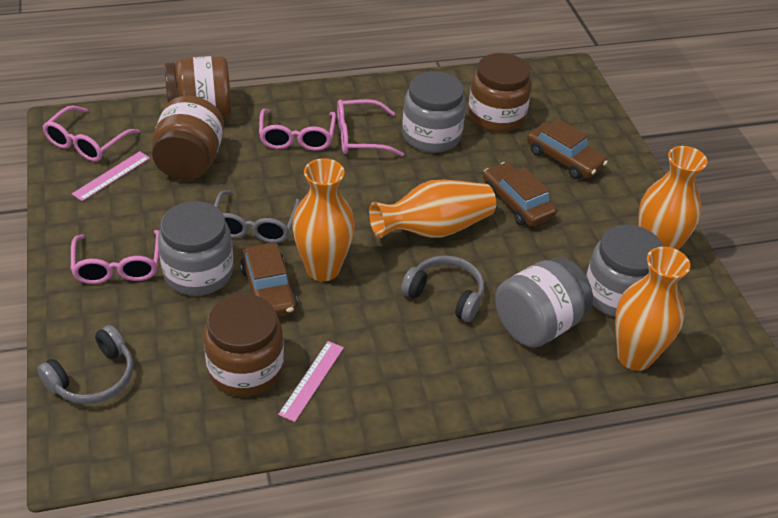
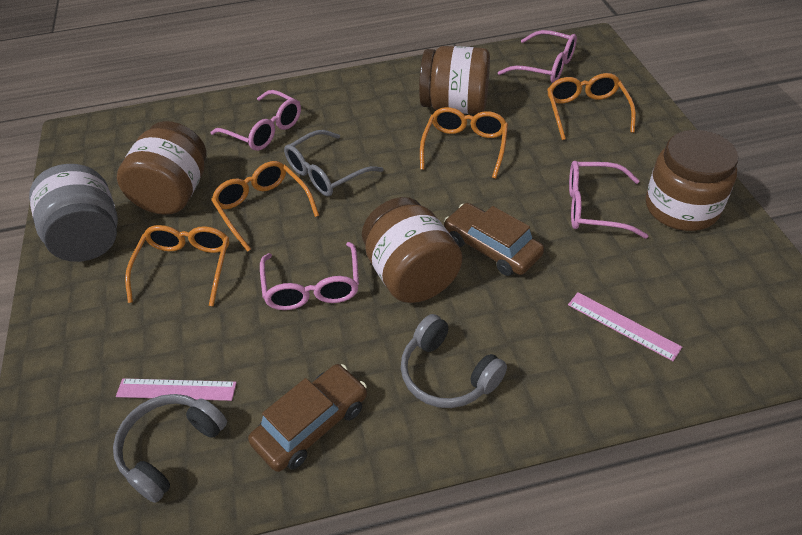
brown car: 3 -> 2
grey jar: 4 -> 1
orange glasses: 0 -> 4
orange vase: 4 -> 0

